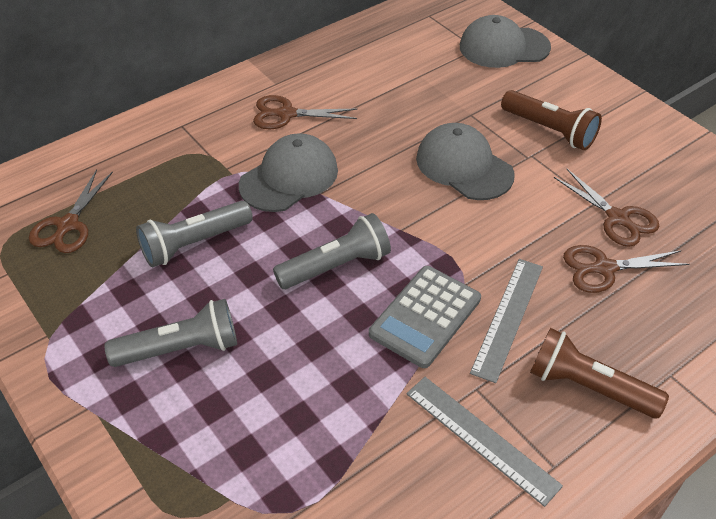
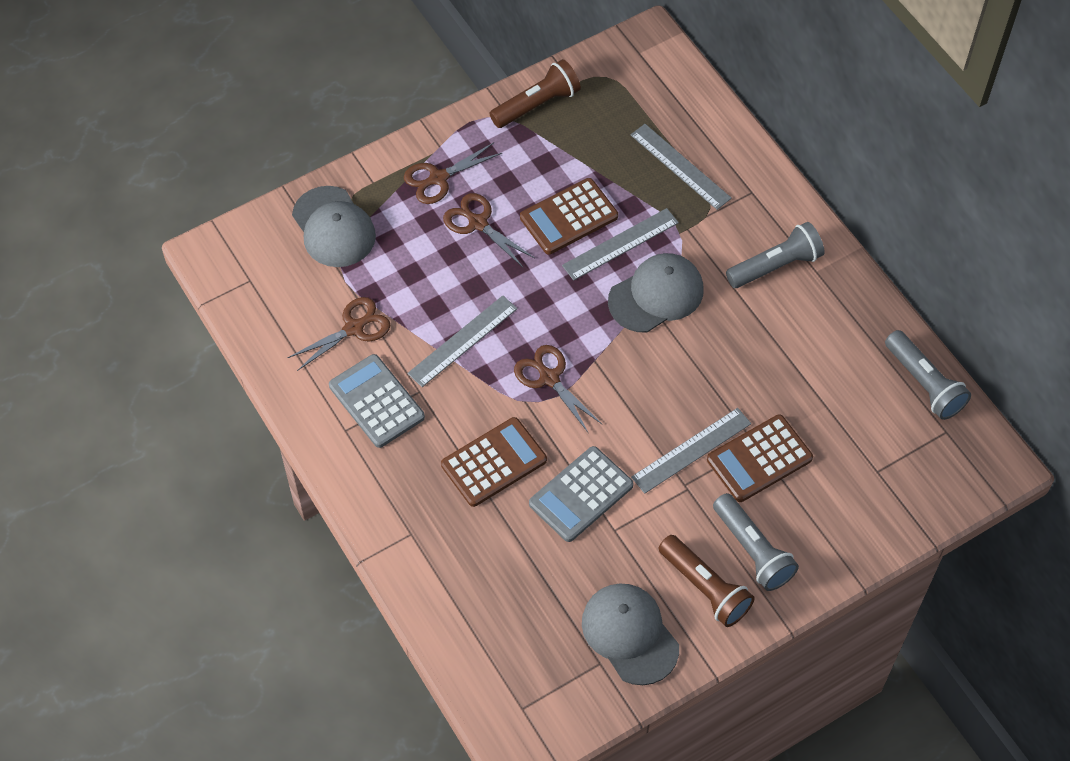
brown calculator: 0 -> 3
grey calculator: 1 -> 2
grey ruler: 2 -> 4

